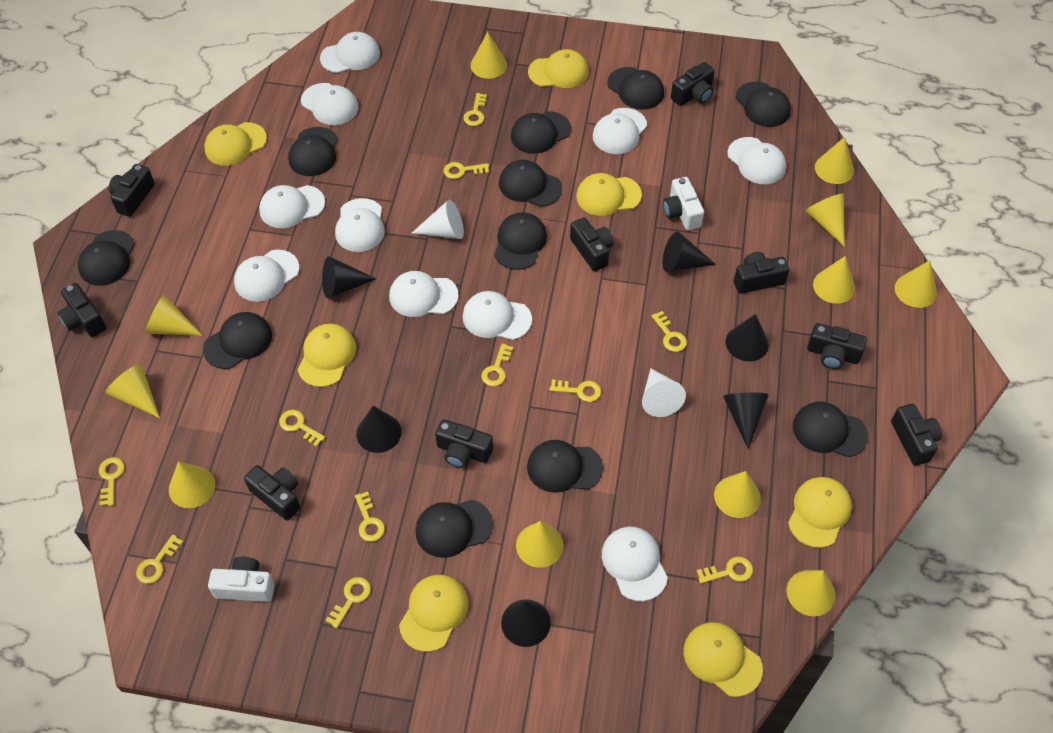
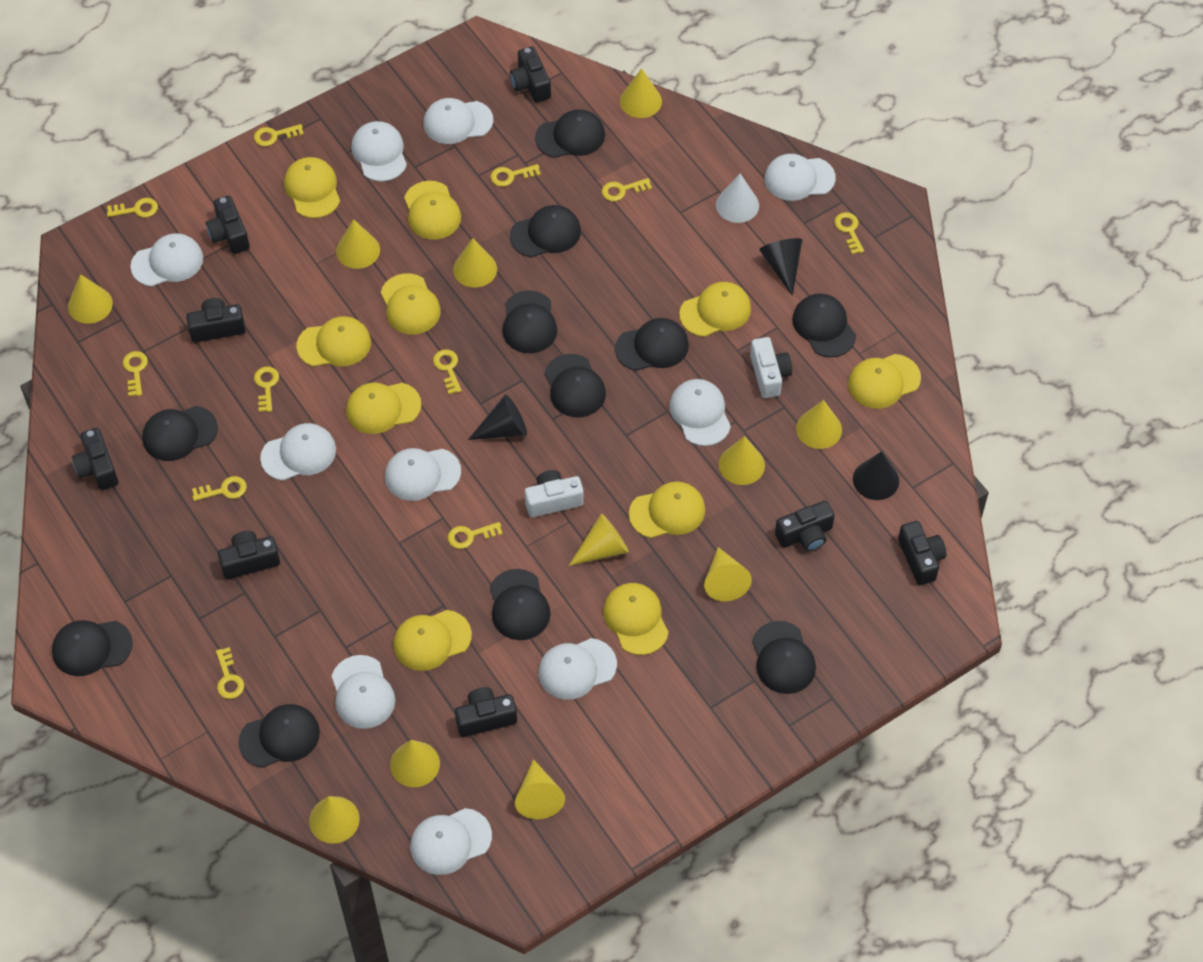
black camera: 9 -> 8
black cone: 6 -> 3
white cone: 2 -> 1
yellow cap: 7 -> 10

